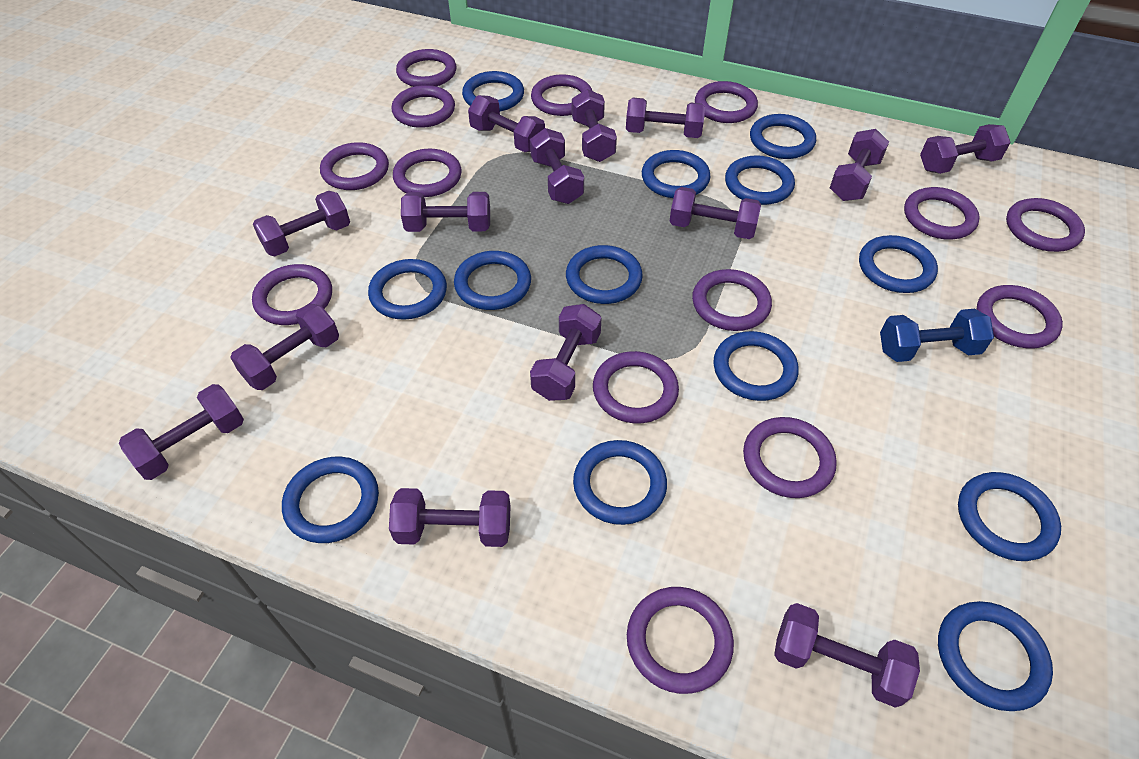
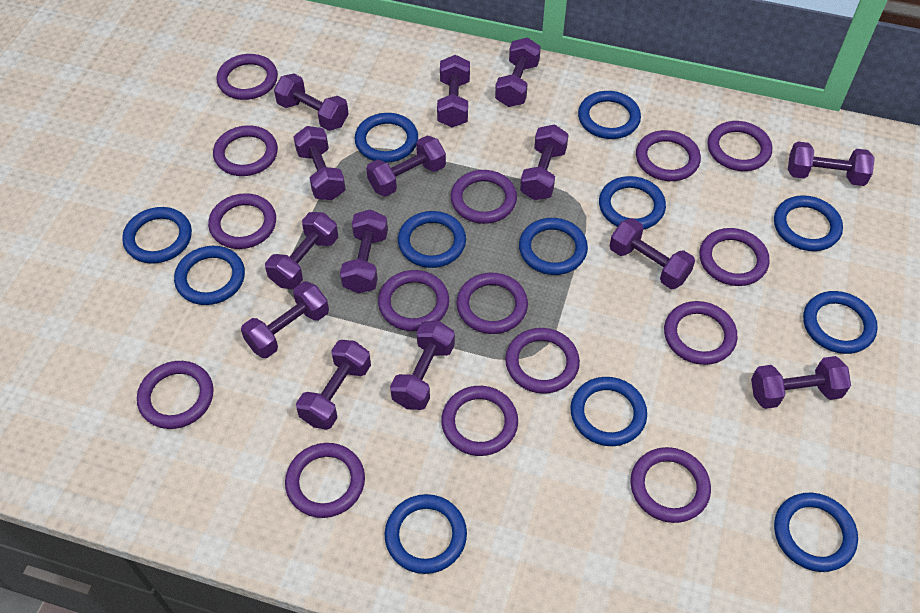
blue dumbbell: 1 -> 0
blue ring: 13 -> 12
purple ring: 14 -> 15

